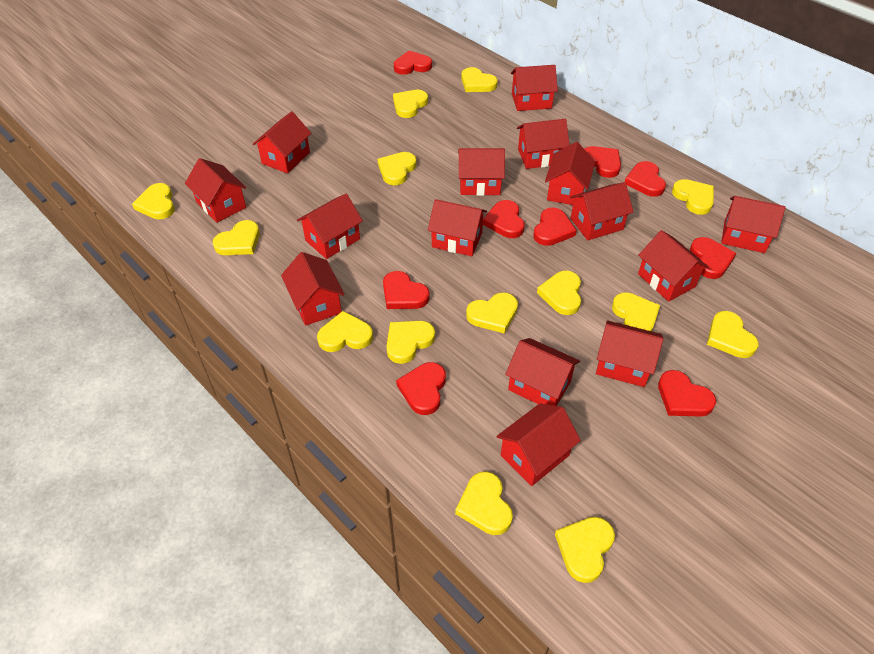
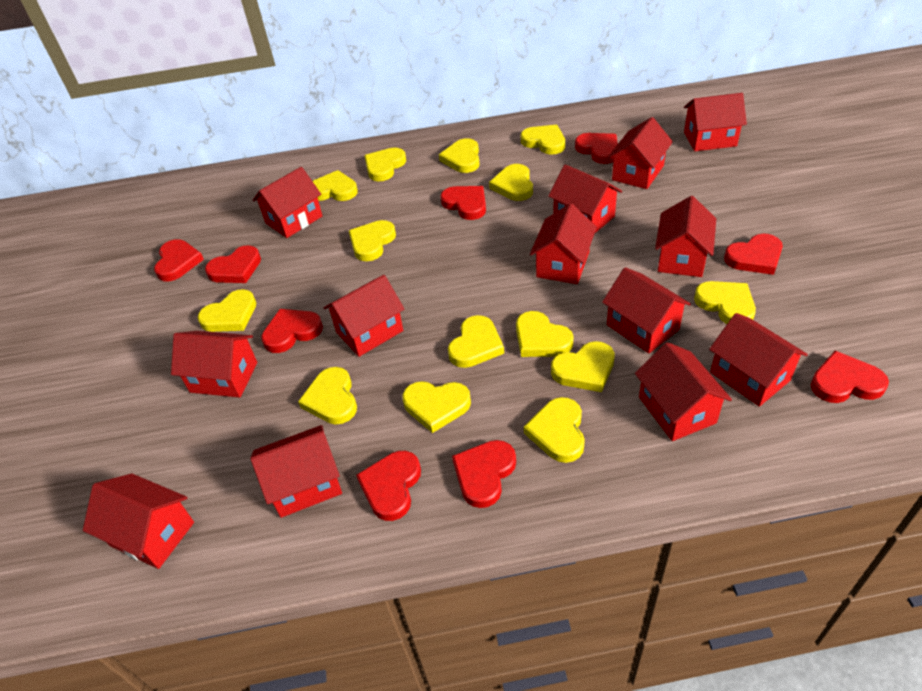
red house: 15 -> 13

